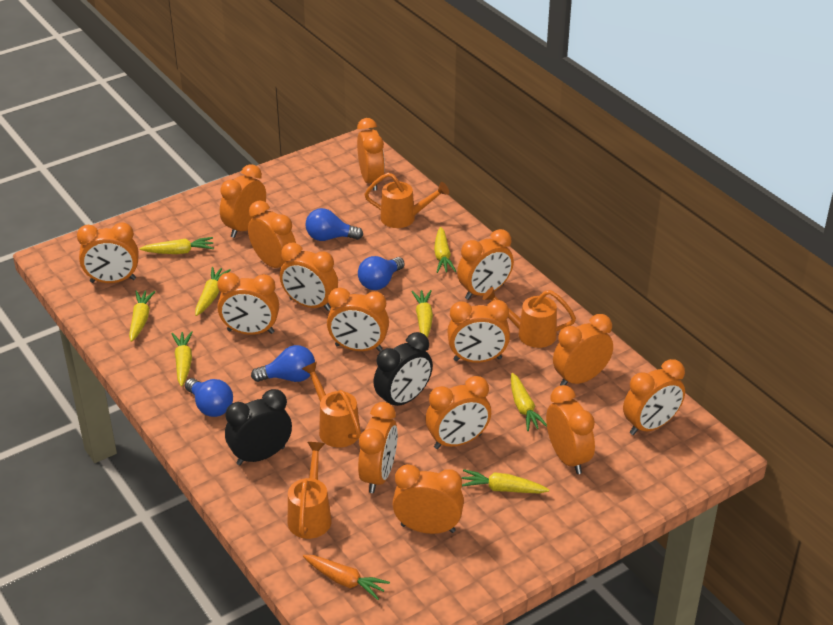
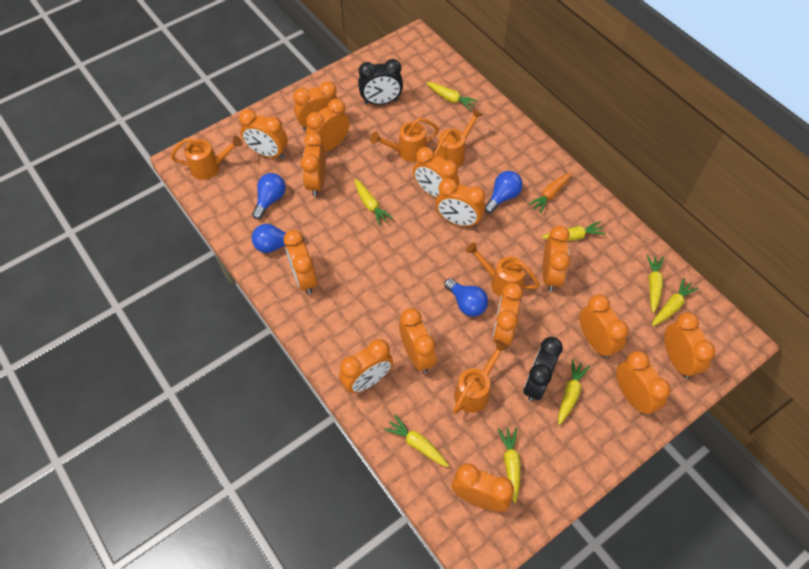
orange watering can: 4 -> 5

